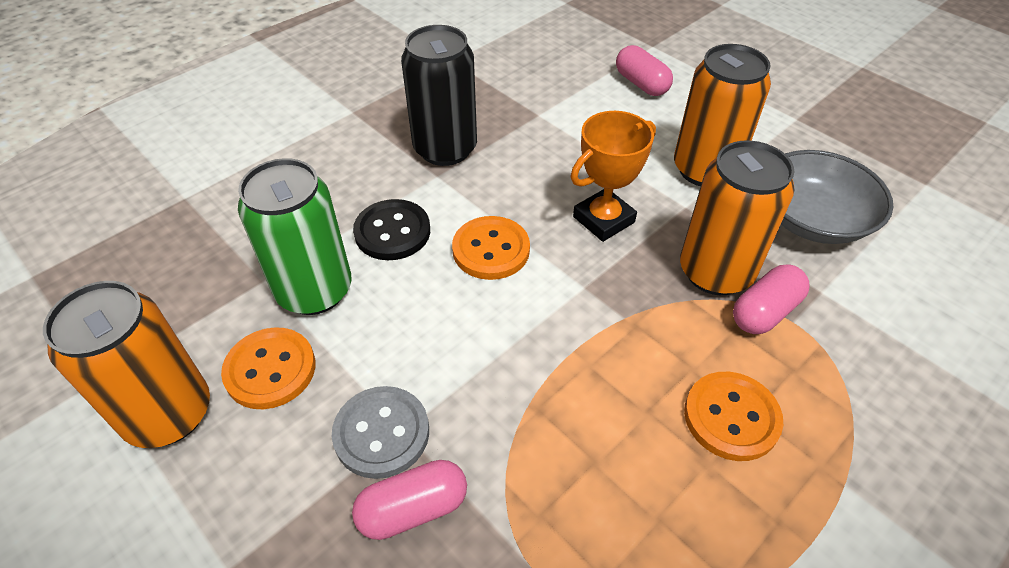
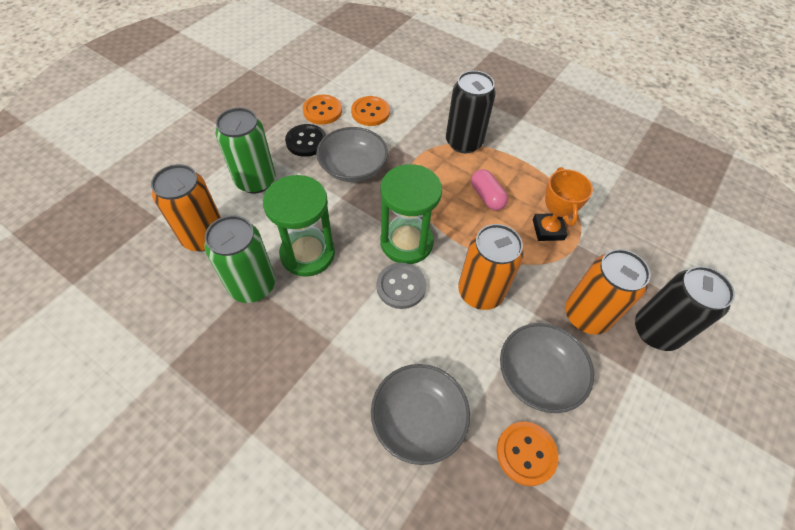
black can: 1 -> 2
green can: 1 -> 2
green hourglass: 0 -> 2
grey bowl: 1 -> 3
pink capsule: 3 -> 1

